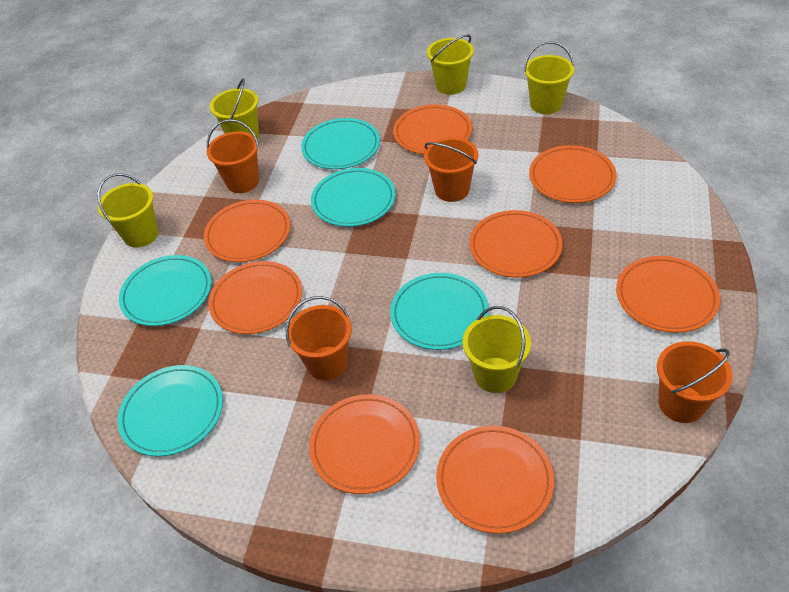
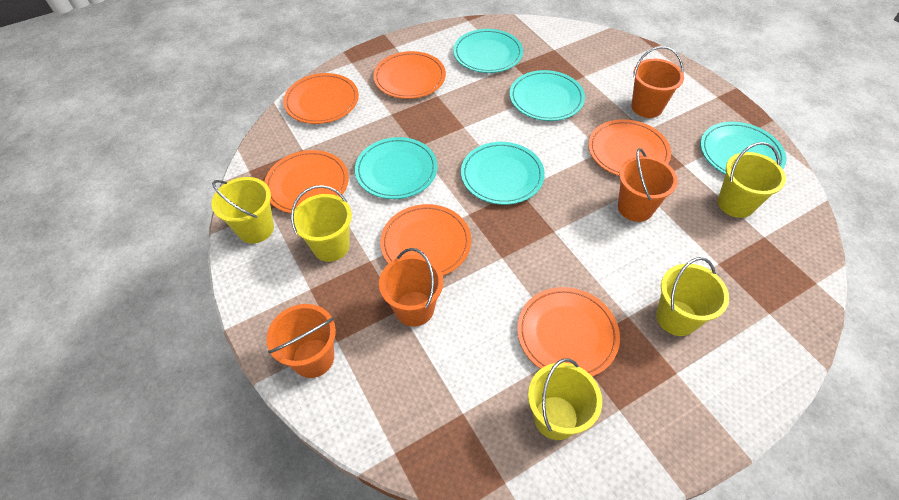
orange plate: 8 -> 6

